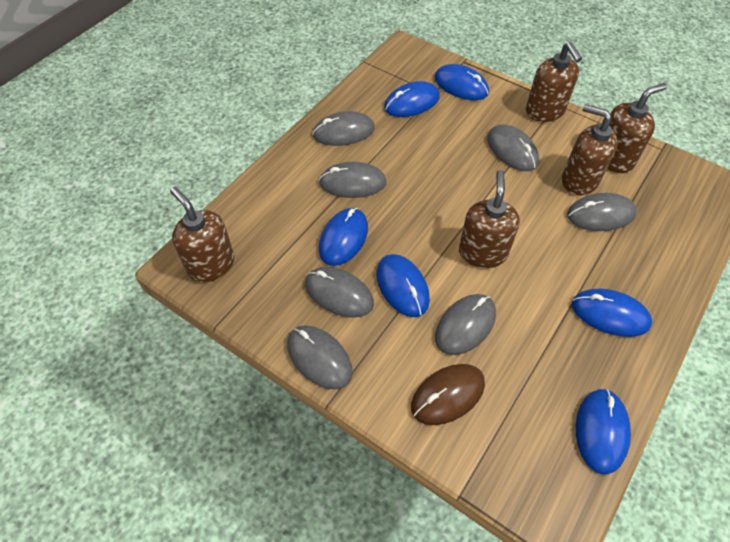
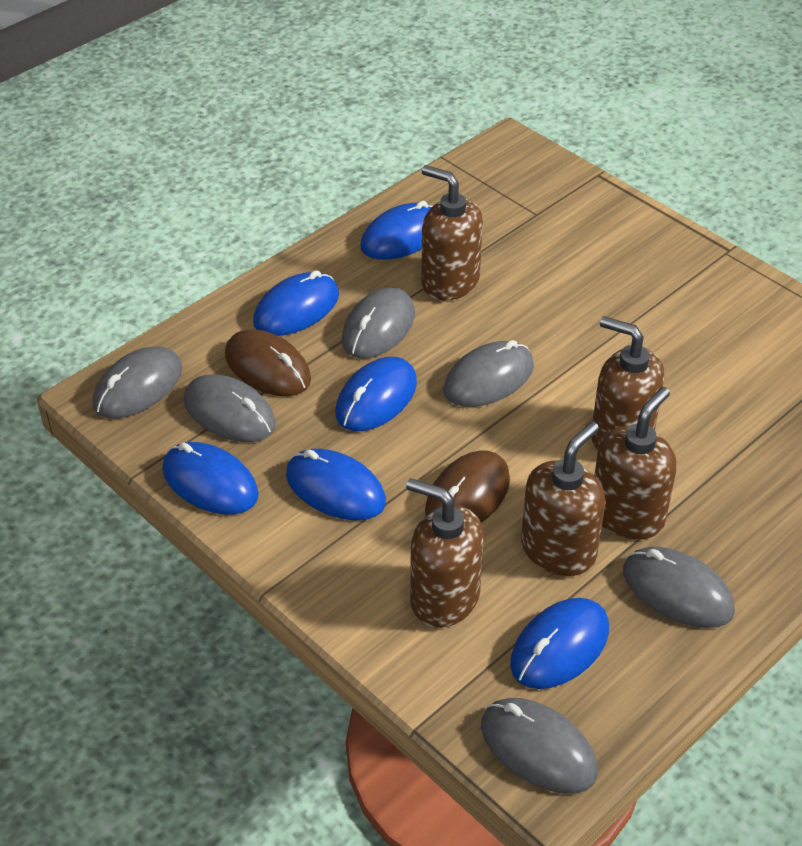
brown mouse: 1 -> 2
grey mouse: 7 -> 6

